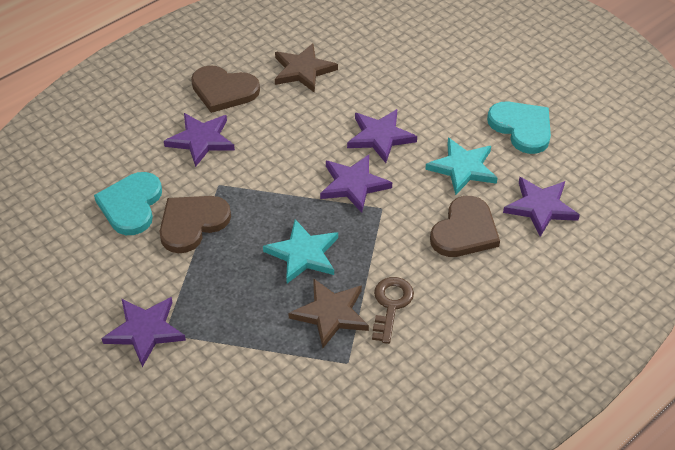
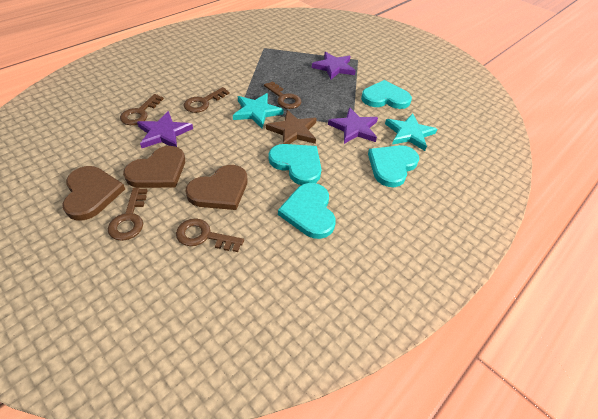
brown key: 1 -> 5
brown star: 2 -> 1
purple star: 5 -> 3
turquoise heart: 2 -> 4

